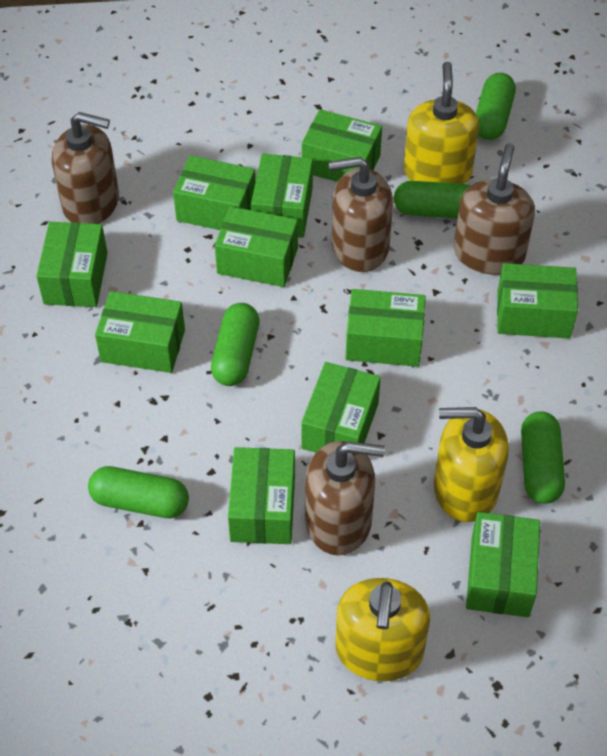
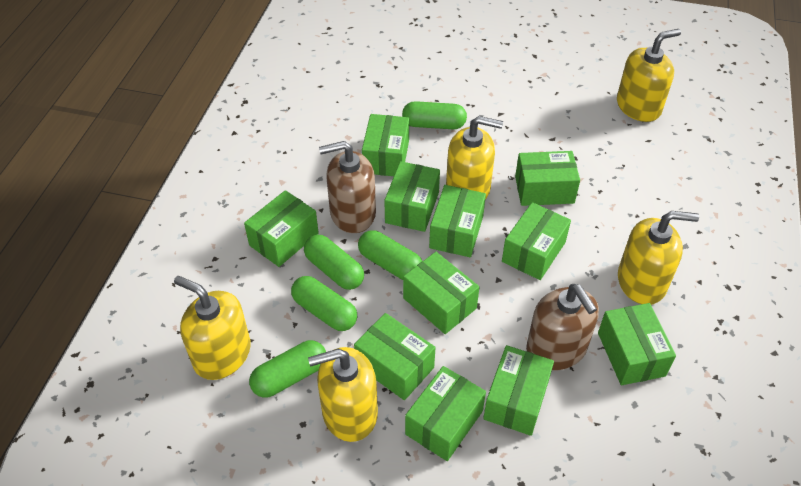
brown soap dispenser: 4 -> 2
yellow soap dispenser: 3 -> 5

